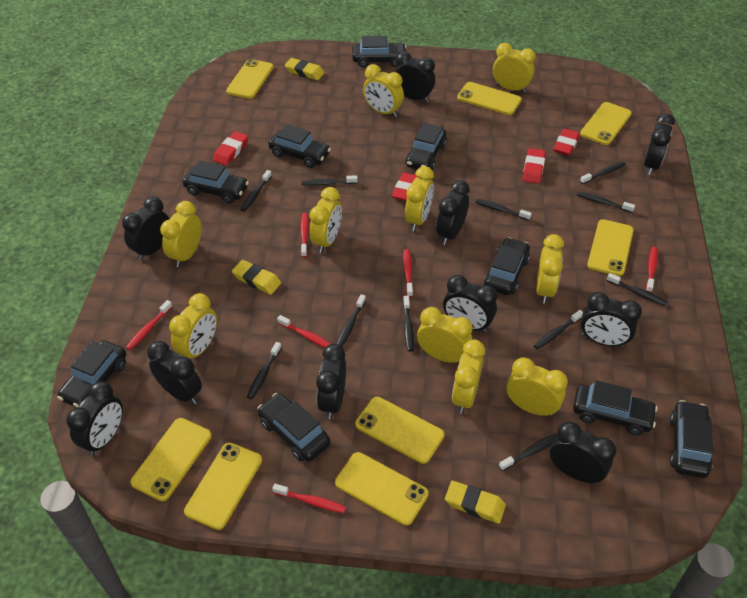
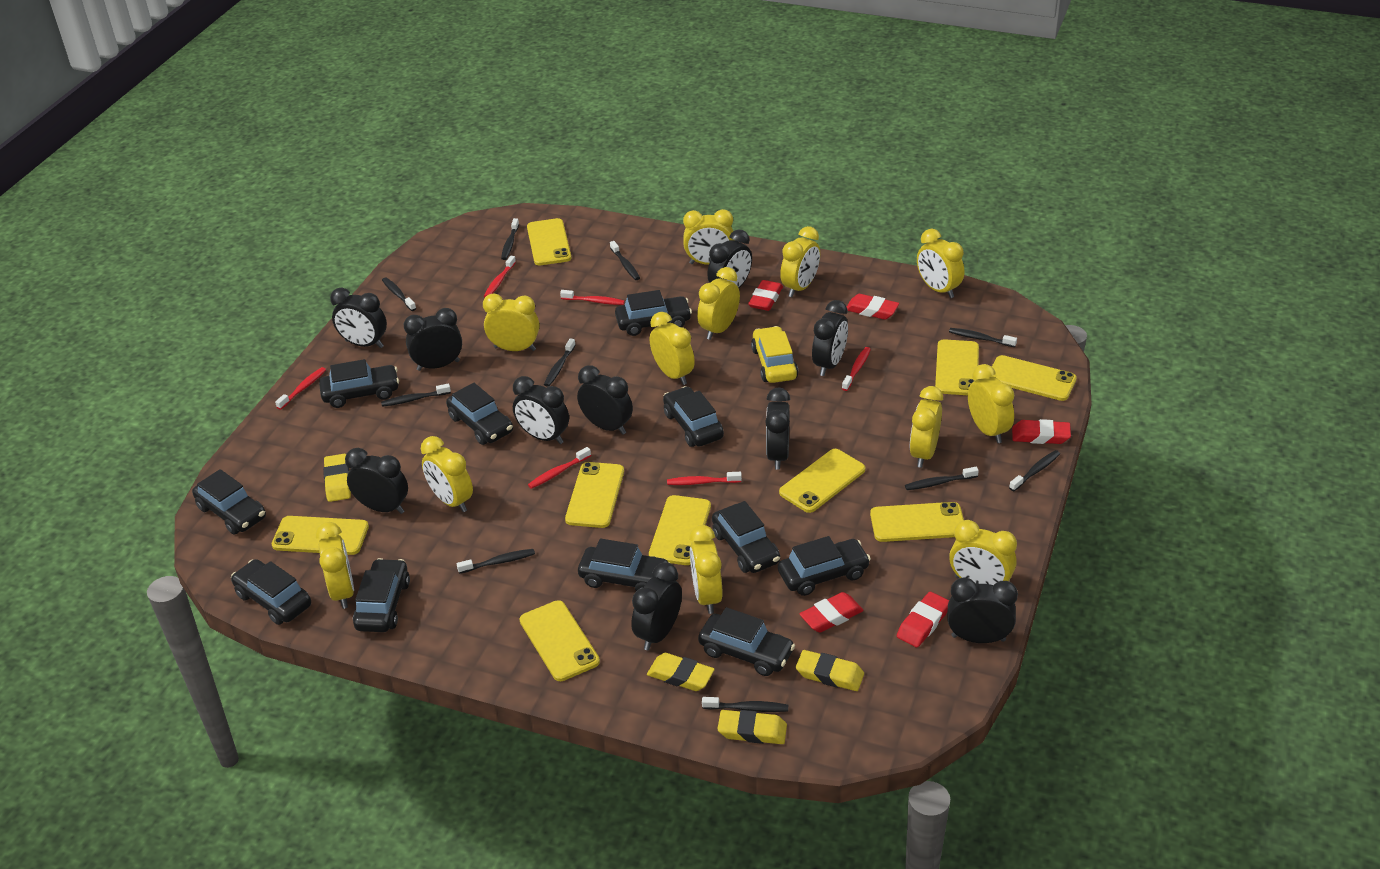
black car: 9 -> 11
black toothbrush: 11 -> 10
red eraser: 4 -> 5
yellow car: 0 -> 1
yellow clock: 10 -> 12
yellow eraser: 3 -> 4
yellow phone: 8 -> 9

